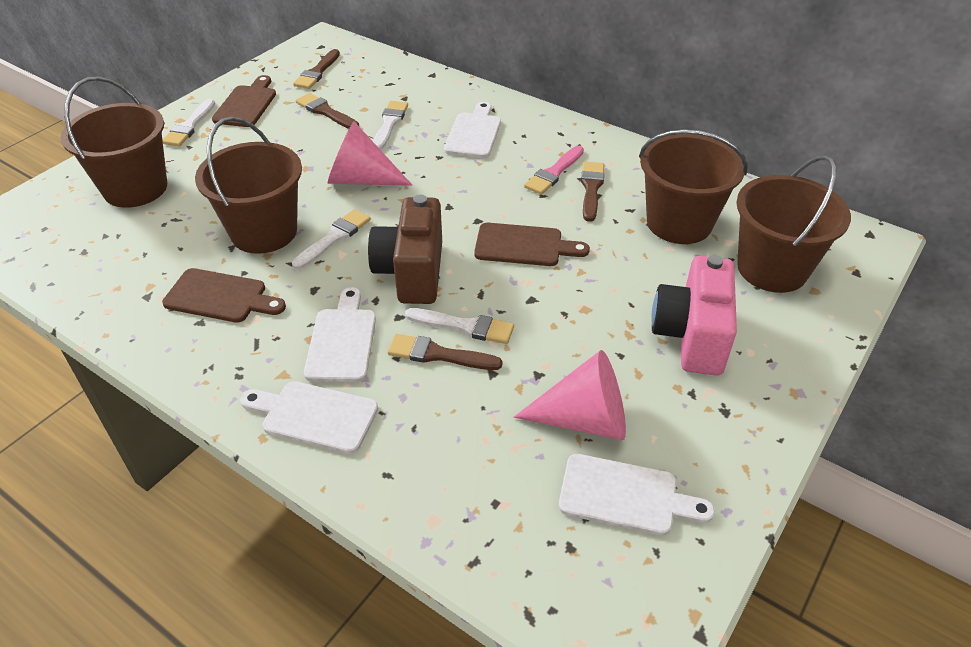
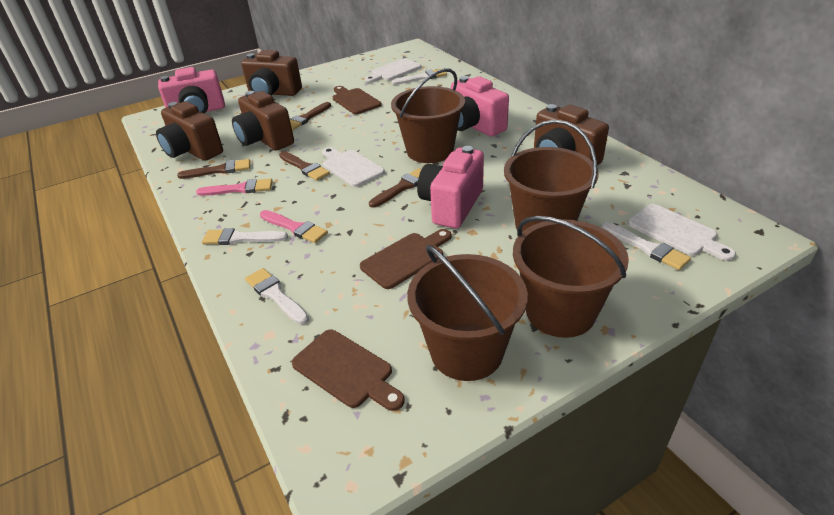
brown camera: 1 -> 4
pink brush: 1 -> 2
pink camera: 1 -> 3
pink cone: 2 -> 0
white cutting board: 4 -> 3

